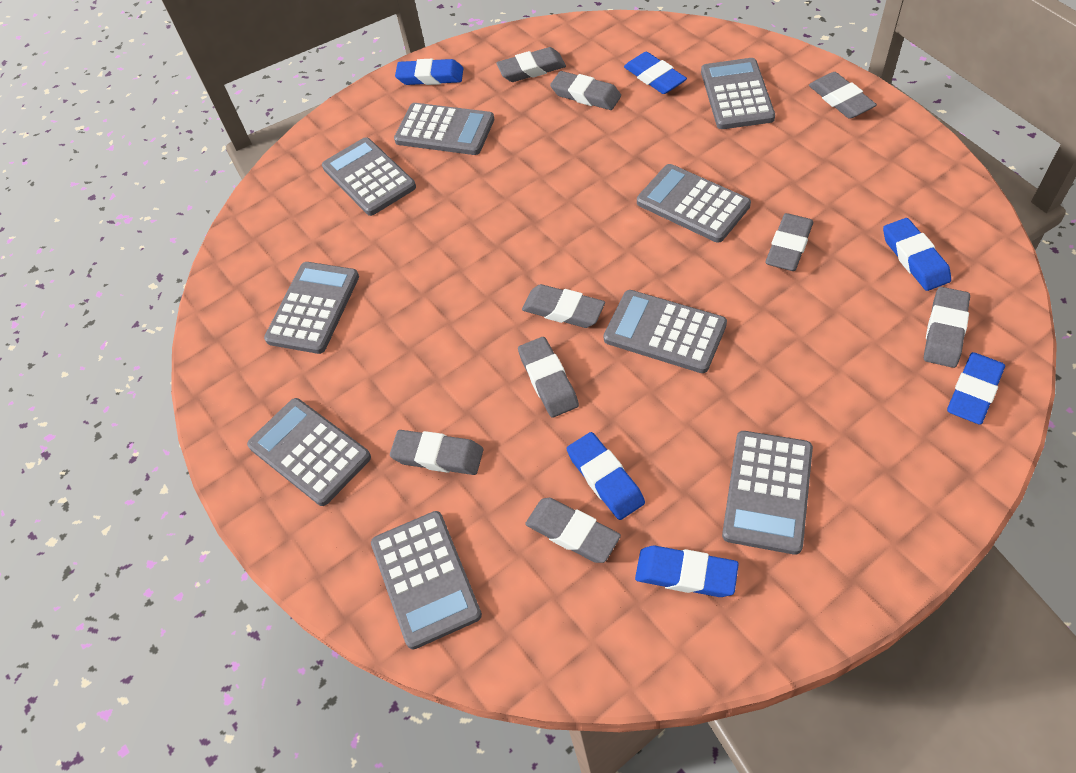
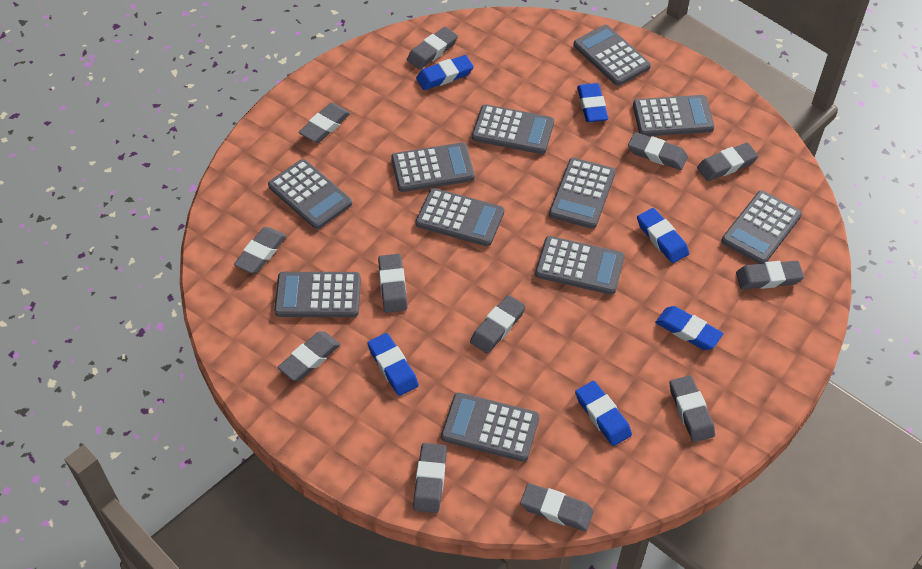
grey calculator: 9 -> 11
grey eraser: 9 -> 12

